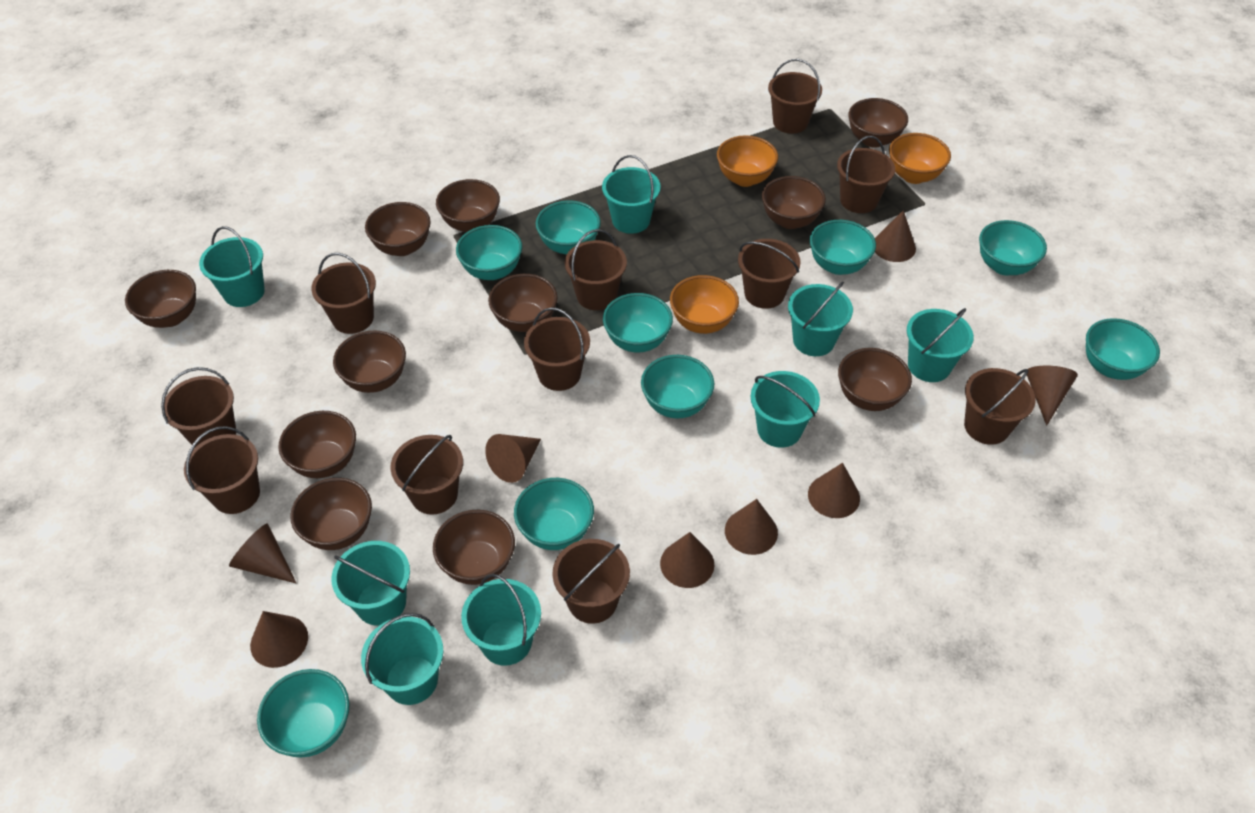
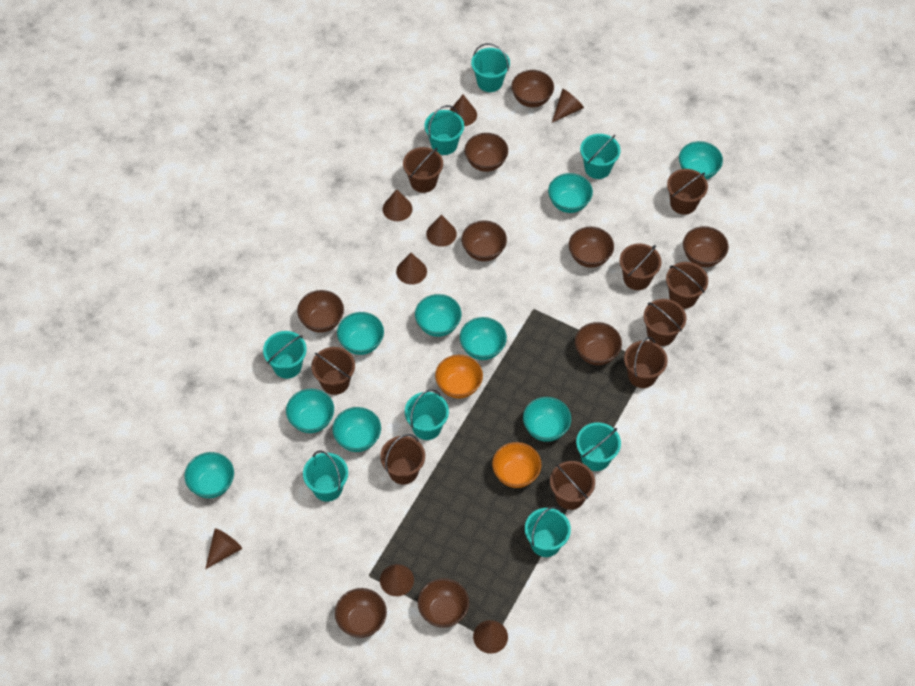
brown bowl: 11 -> 9
brown bucket: 11 -> 9
orange bowl: 3 -> 2

